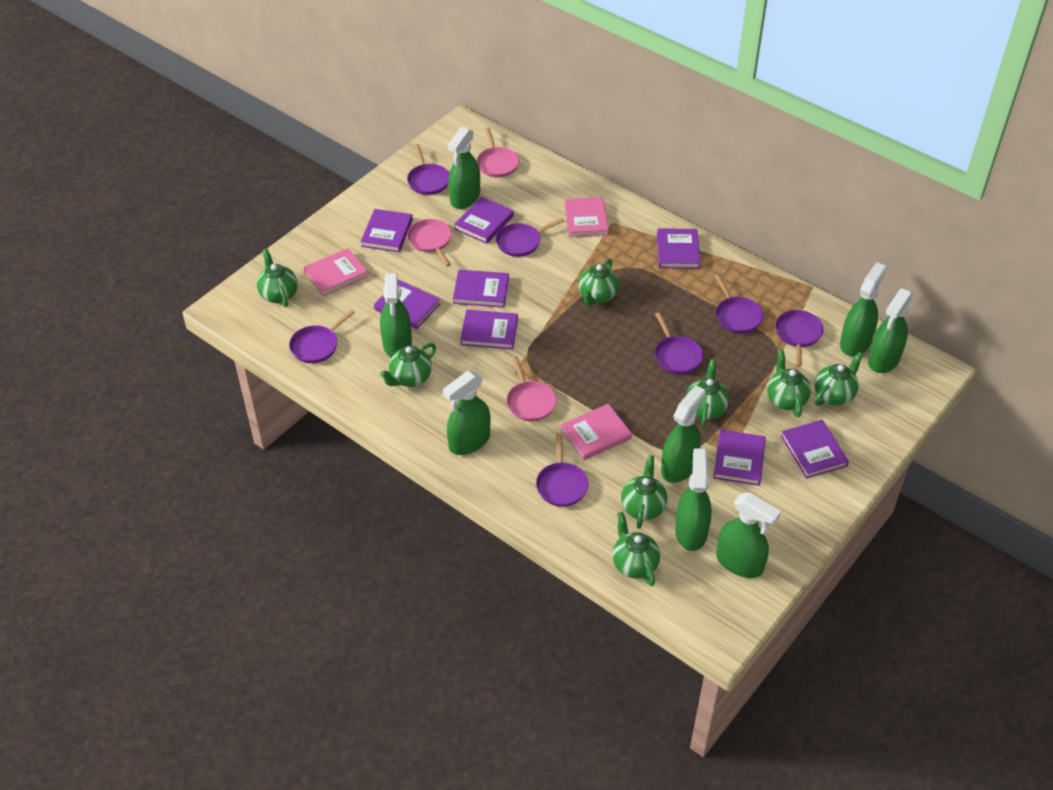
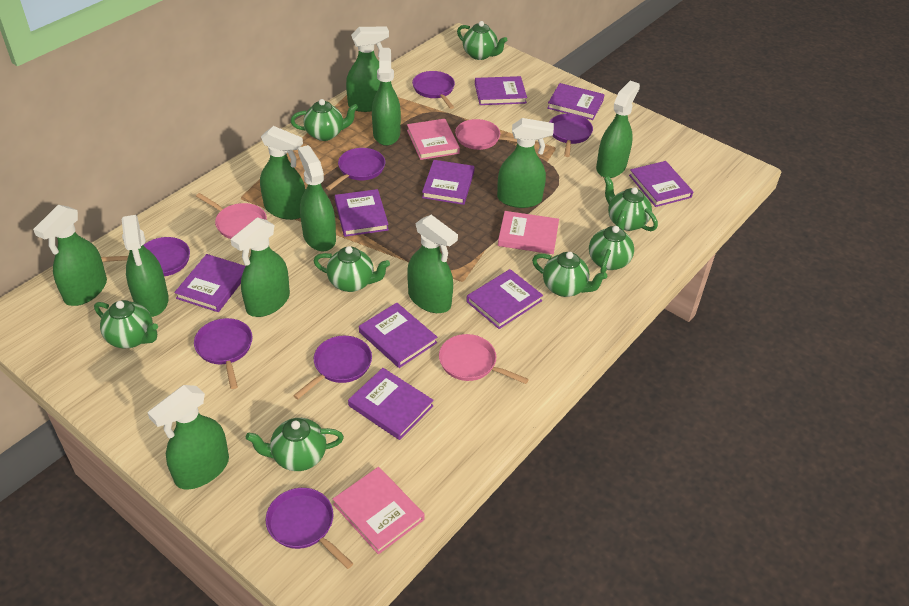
green spray bottle: 8 -> 11
purple book: 8 -> 9

